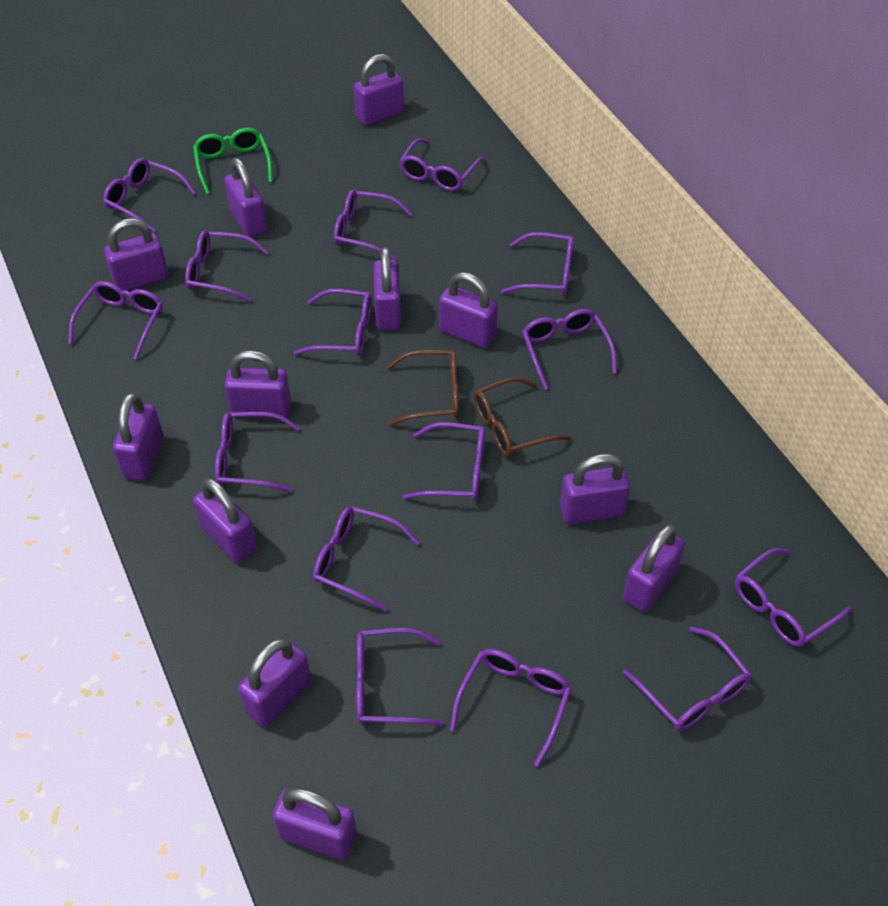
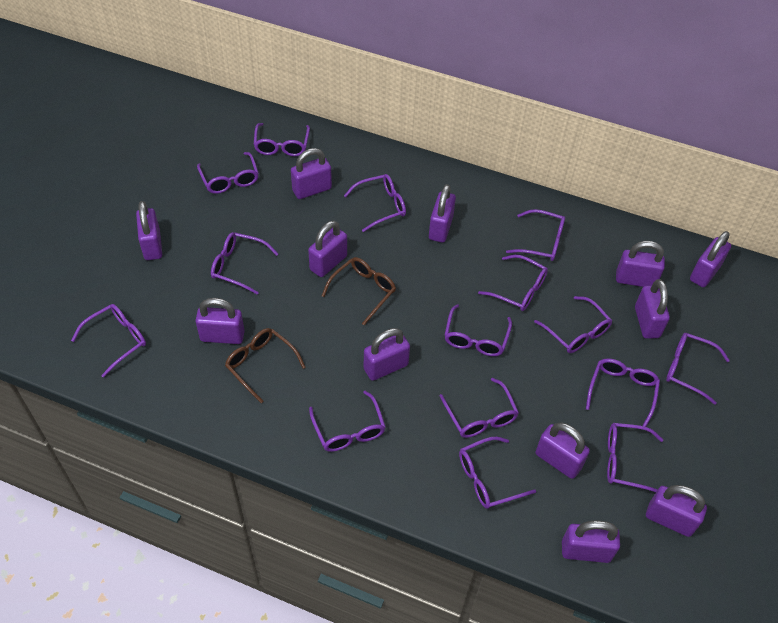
green glasses: 1 -> 0

